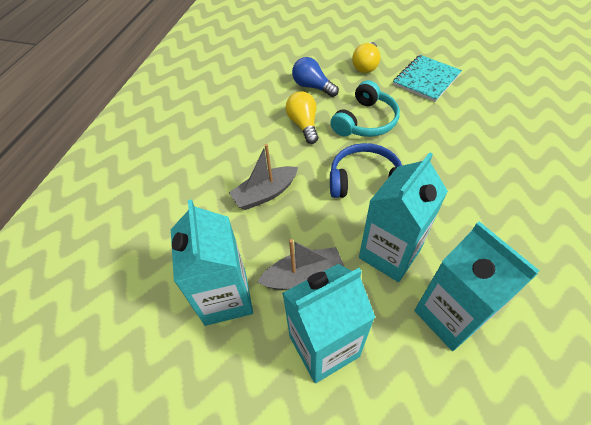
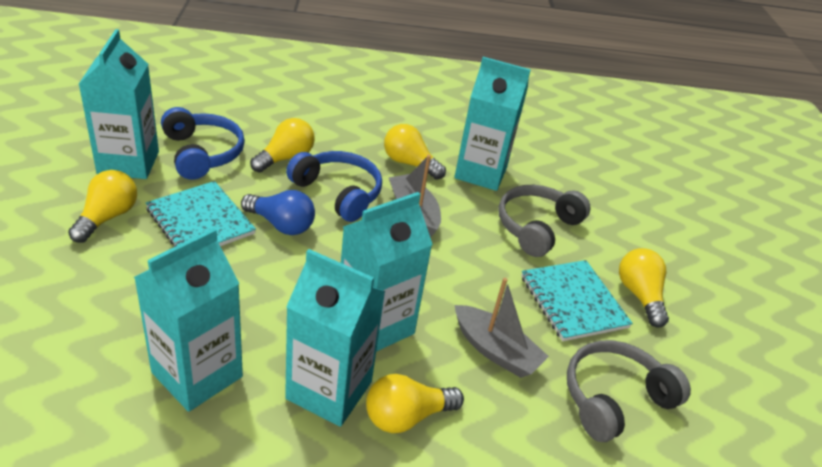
blue headphones: 1 -> 2
grey headphones: 0 -> 2
turquoise carton: 4 -> 5
turquoise headphones: 1 -> 0
turquoise notebook: 1 -> 2
yellow light bulb: 2 -> 5

